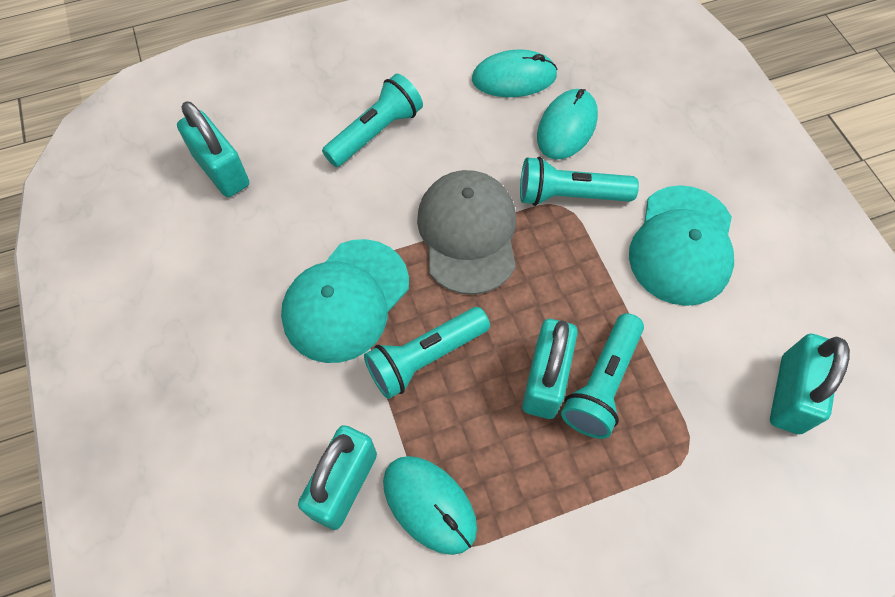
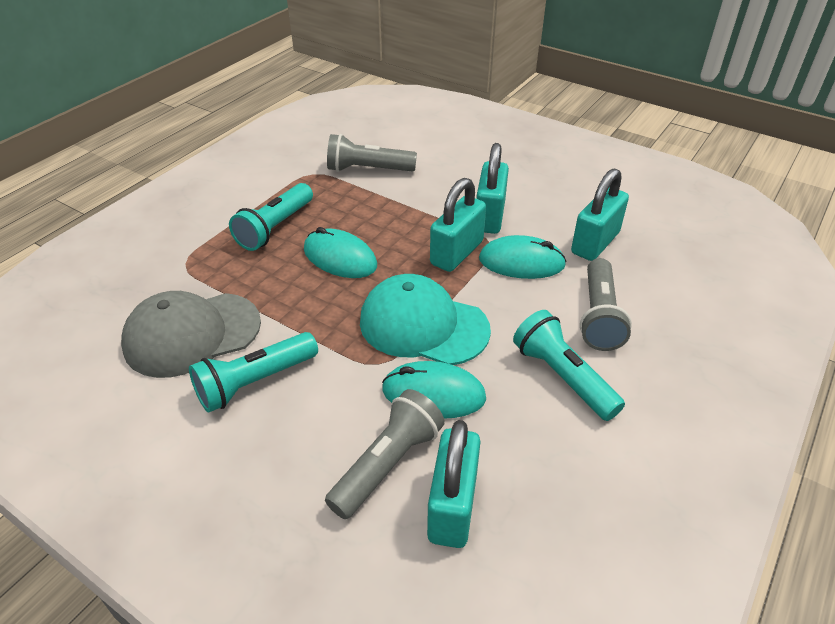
grey flashlight: 0 -> 3
turquoise cap: 2 -> 1
turquoise flashlight: 4 -> 3

